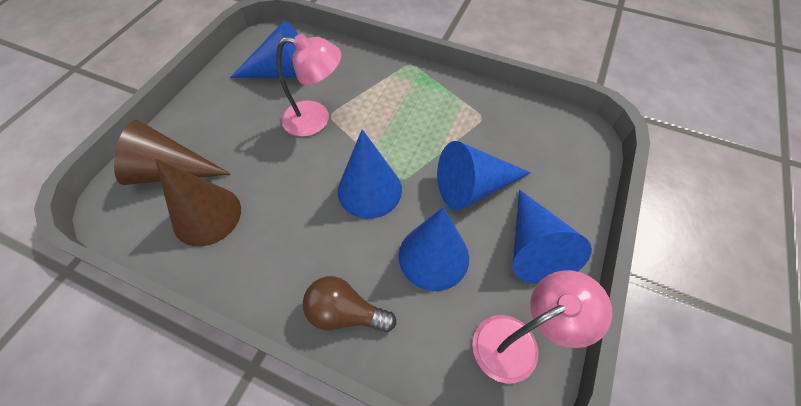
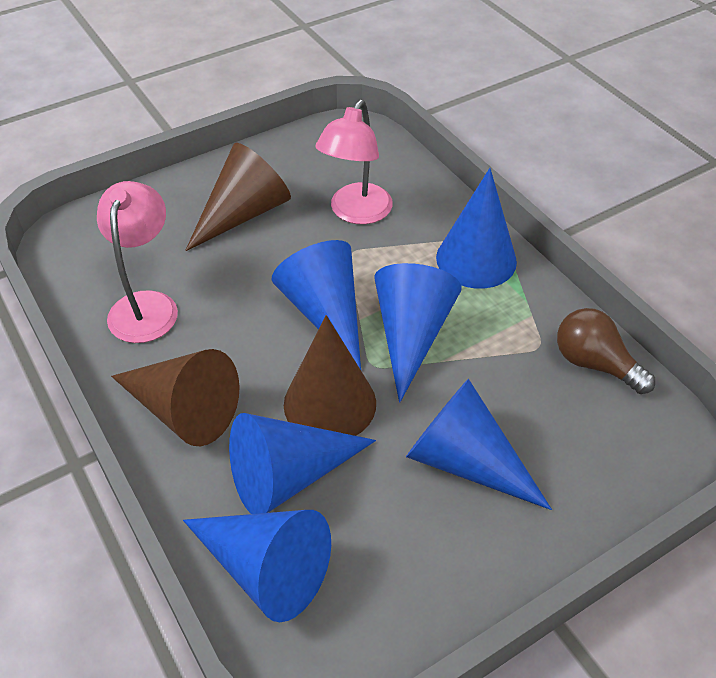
blue cone: 5 -> 6
brown cone: 2 -> 3

